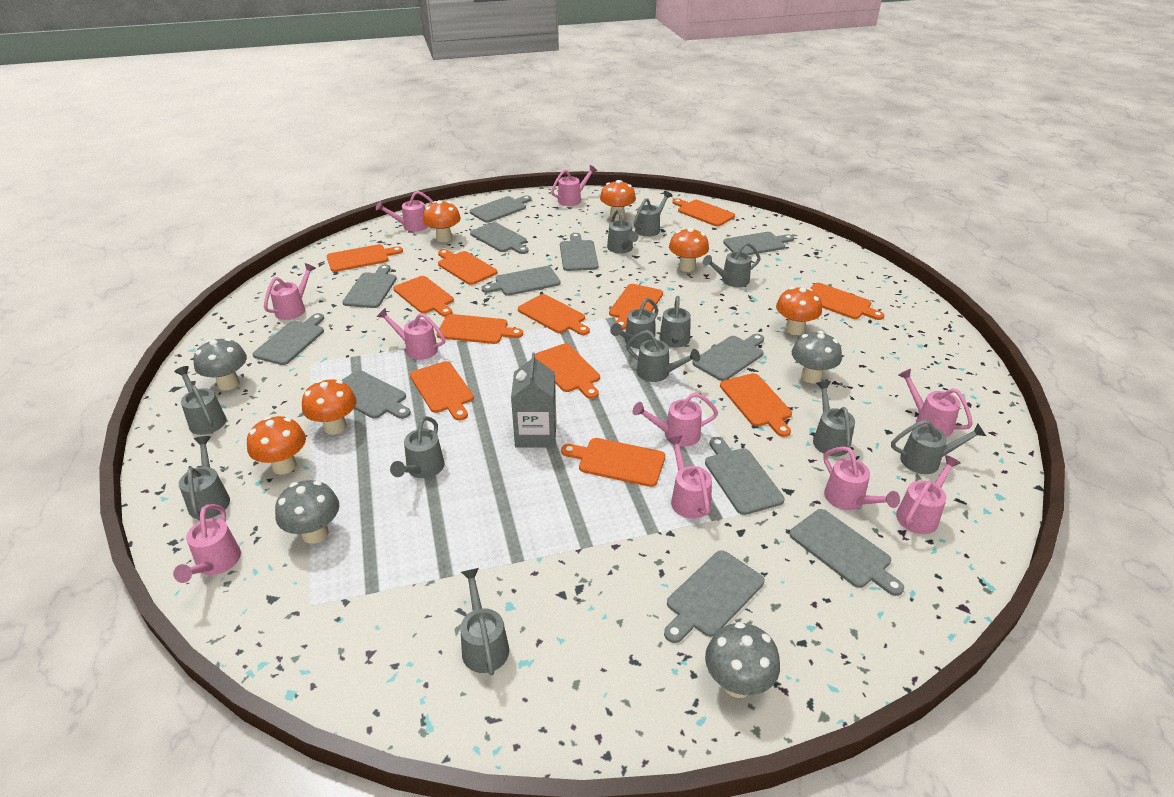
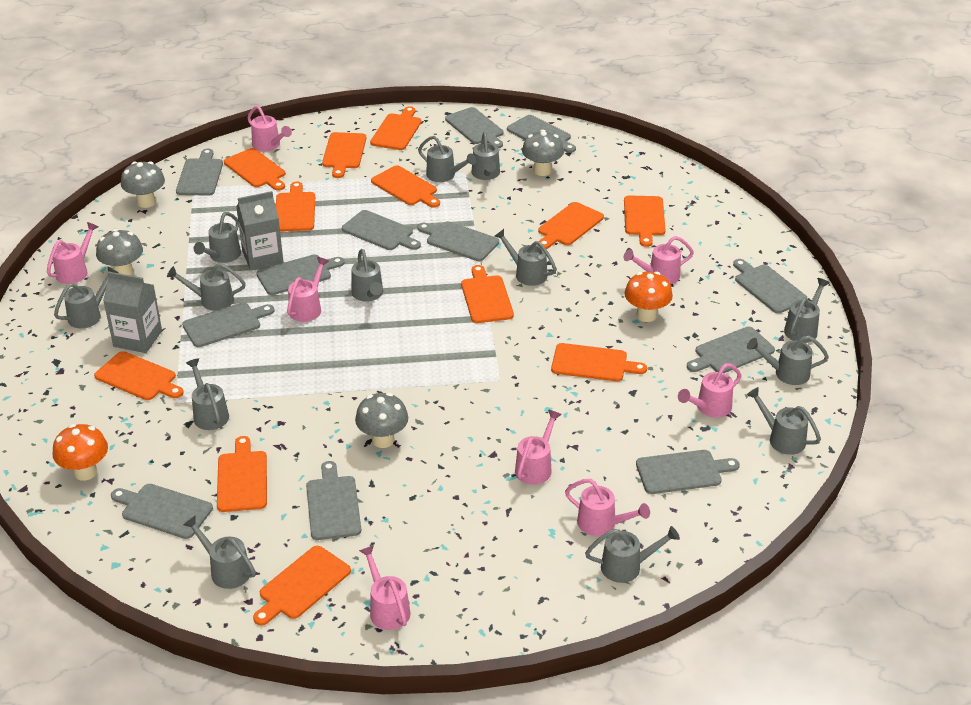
grey carton: 1 -> 2
grey watering can: 12 -> 13
orange mushroom: 6 -> 2
pink watering can: 10 -> 8

